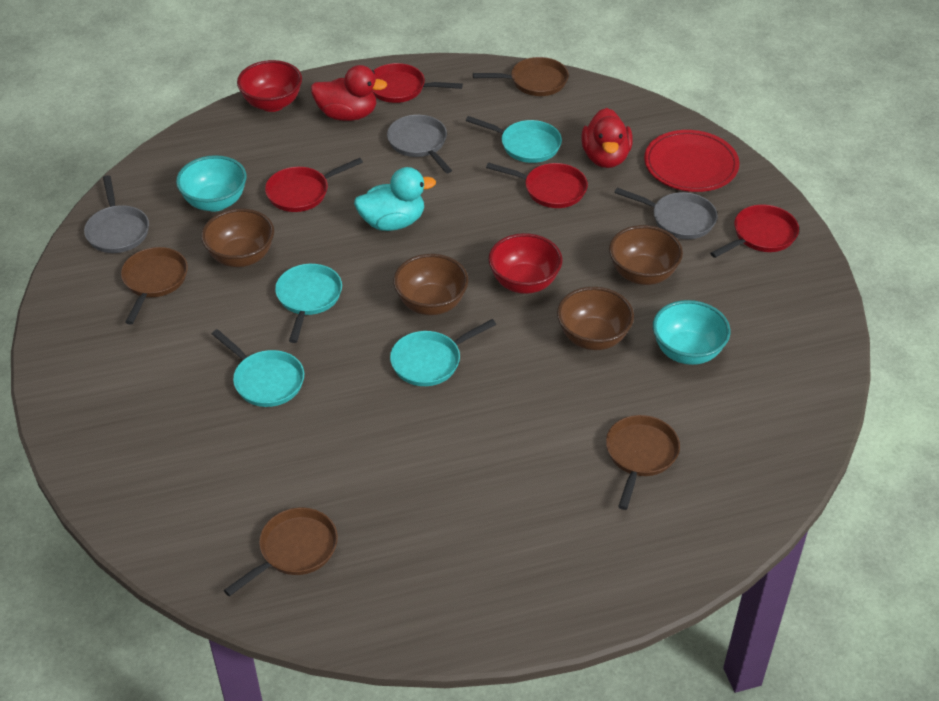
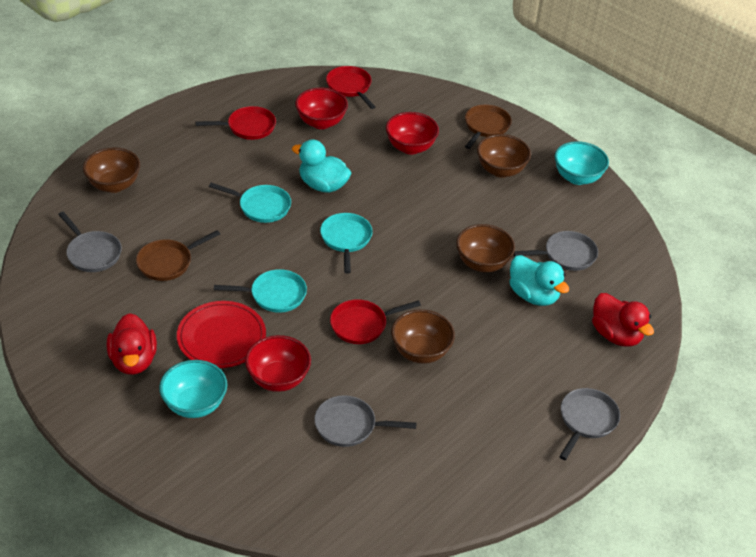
brown pan: 4 -> 2
grey pan: 3 -> 4
red bowl: 2 -> 3
red pan: 4 -> 3
turquoise duck: 1 -> 2
turquoise pan: 4 -> 3

